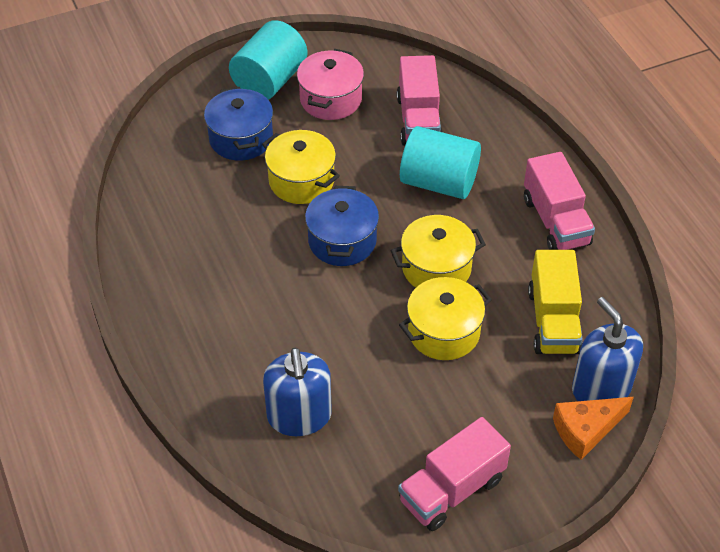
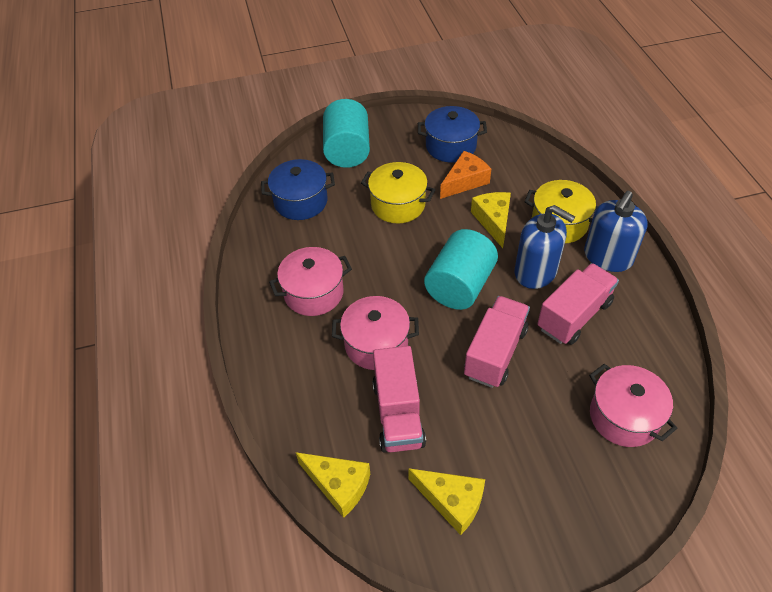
pink pot: 1 -> 3
yellow cheese: 0 -> 3
yellow pot: 3 -> 2
yellow truck: 1 -> 0

